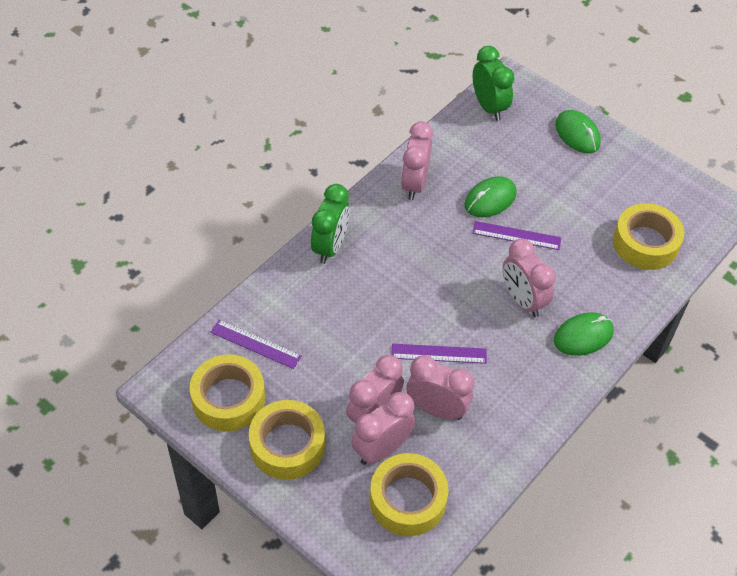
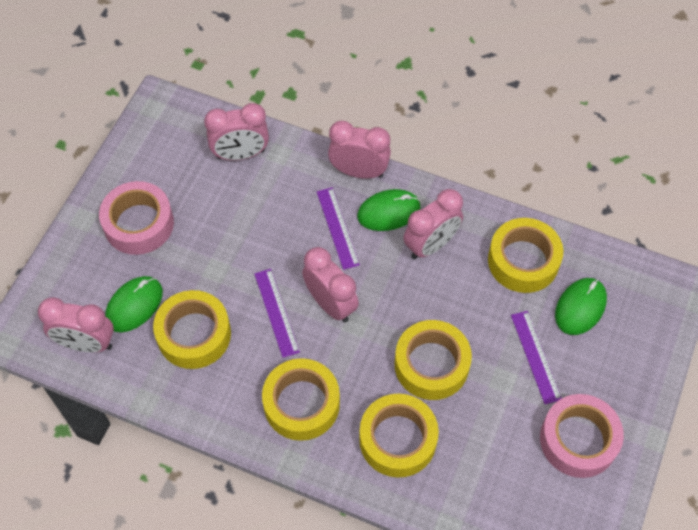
green clock: 2 -> 0
pink tape: 0 -> 2
yellow tape: 4 -> 5

